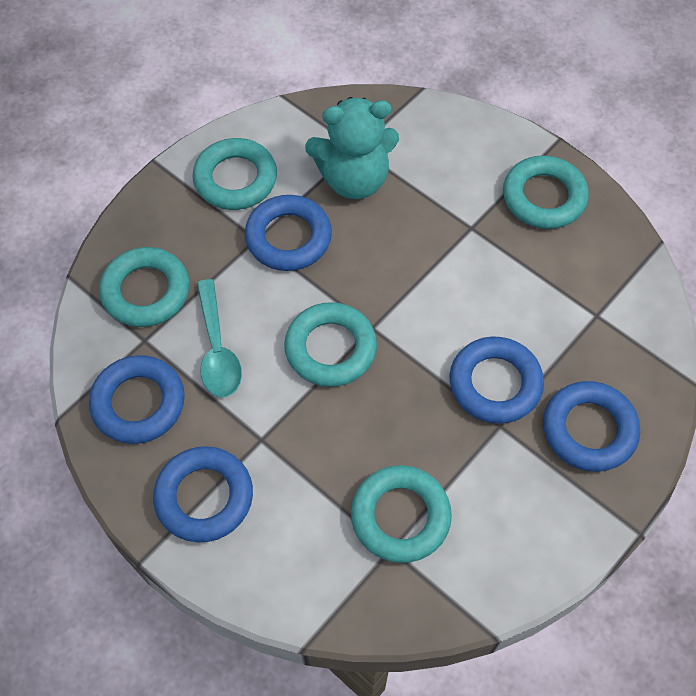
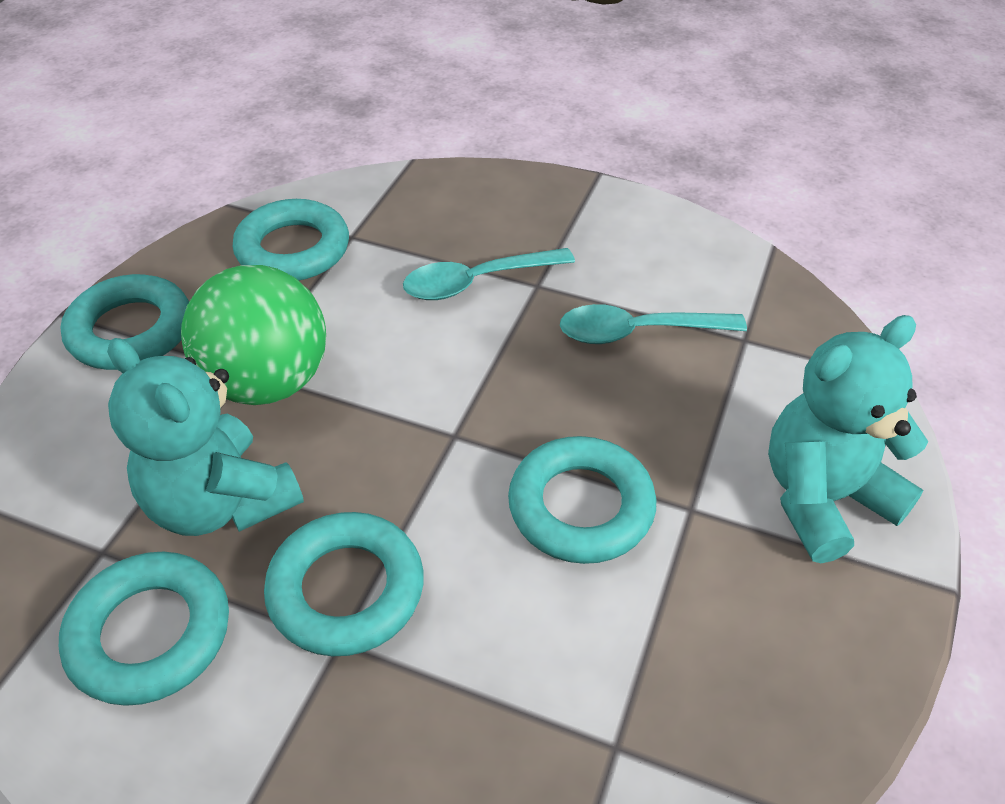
blue ring: 5 -> 0
green ball: 0 -> 1
turquoise spoon: 1 -> 2
turquoise teddy bear: 1 -> 2

